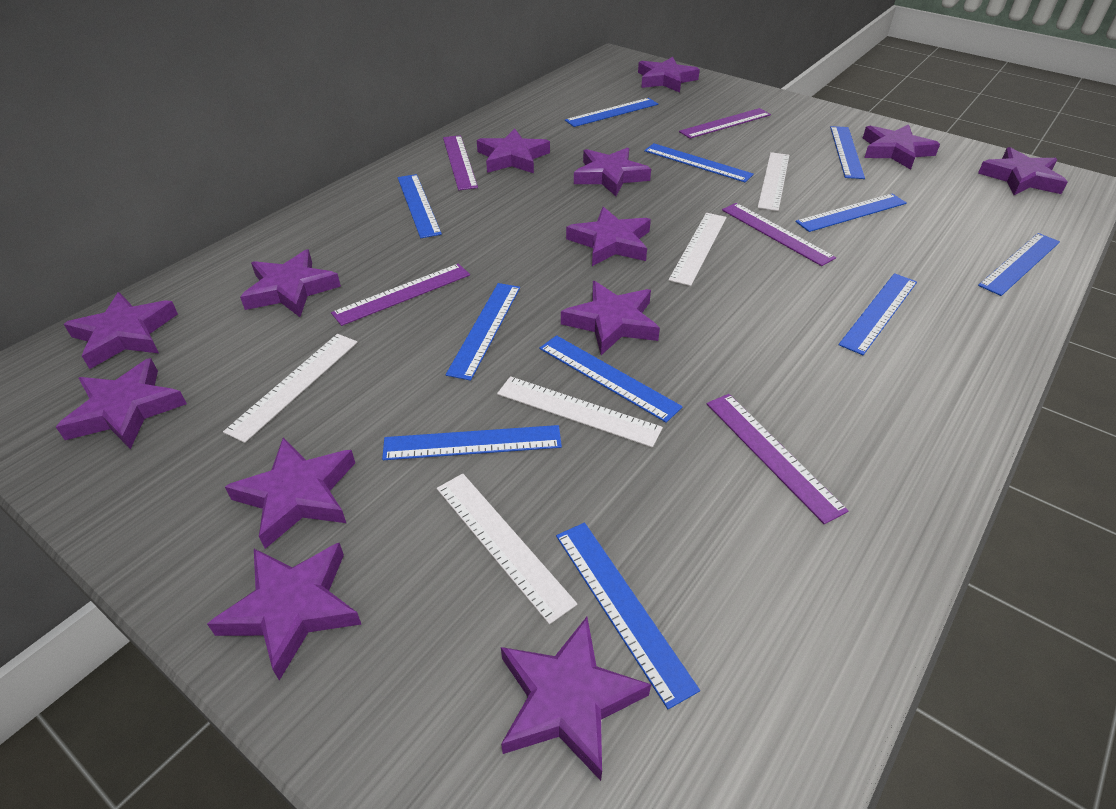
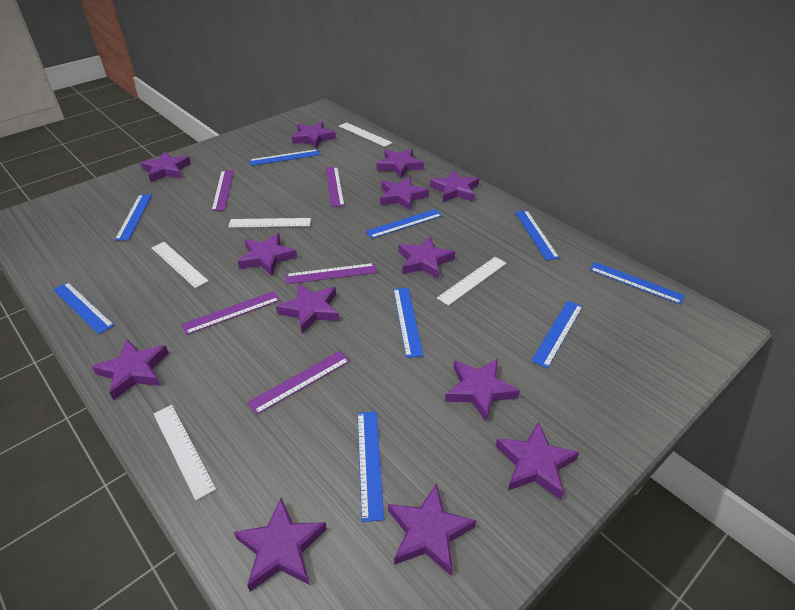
blue ruler: 11 -> 9

